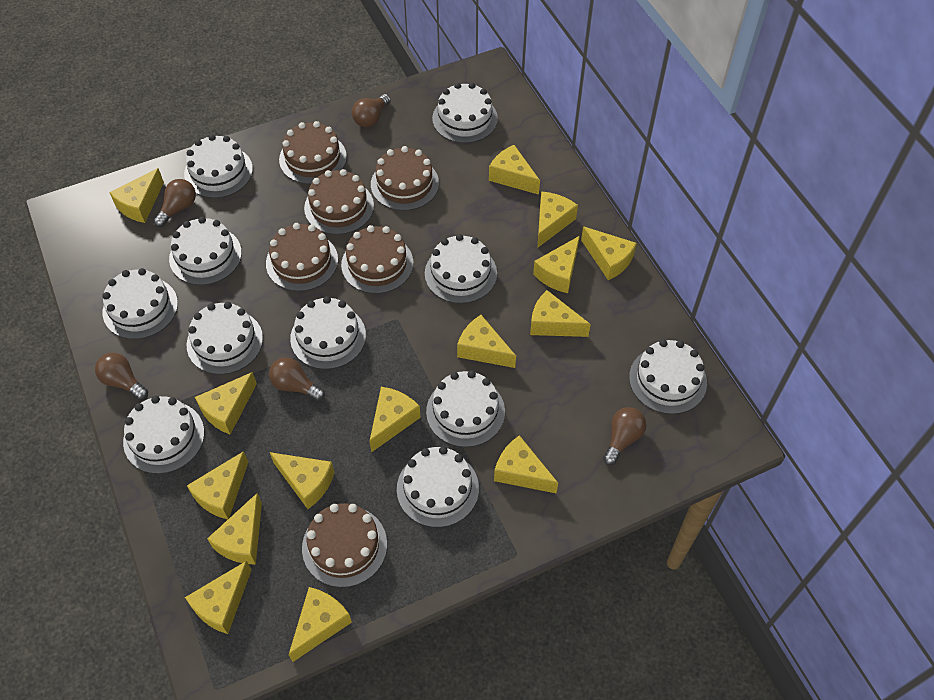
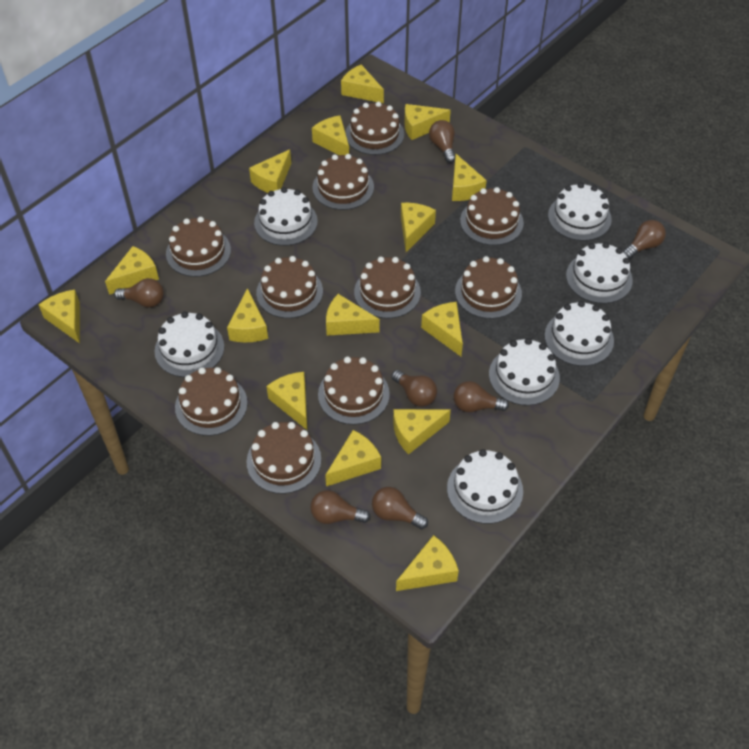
brown cake: 6 -> 10
brown light bulb: 5 -> 7
white cake: 11 -> 7

